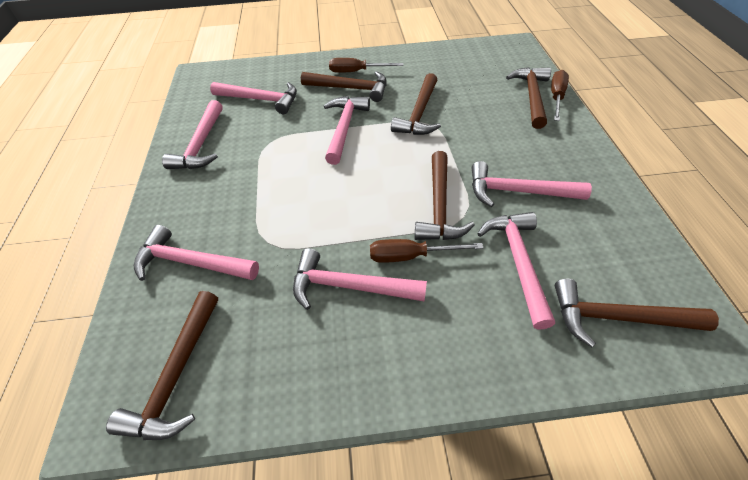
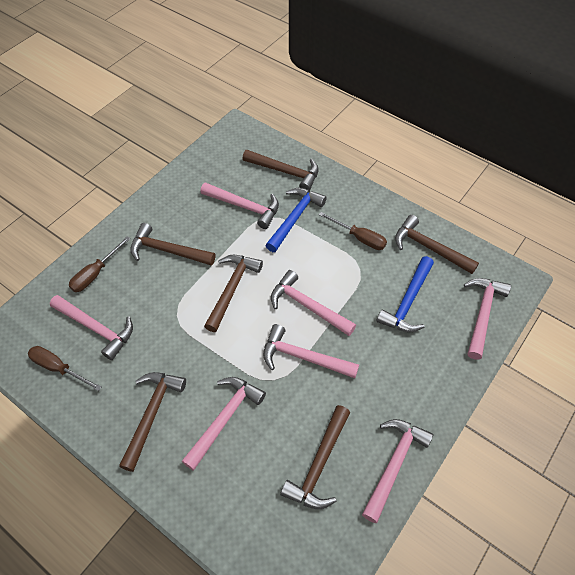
blue hammer: 0 -> 2

